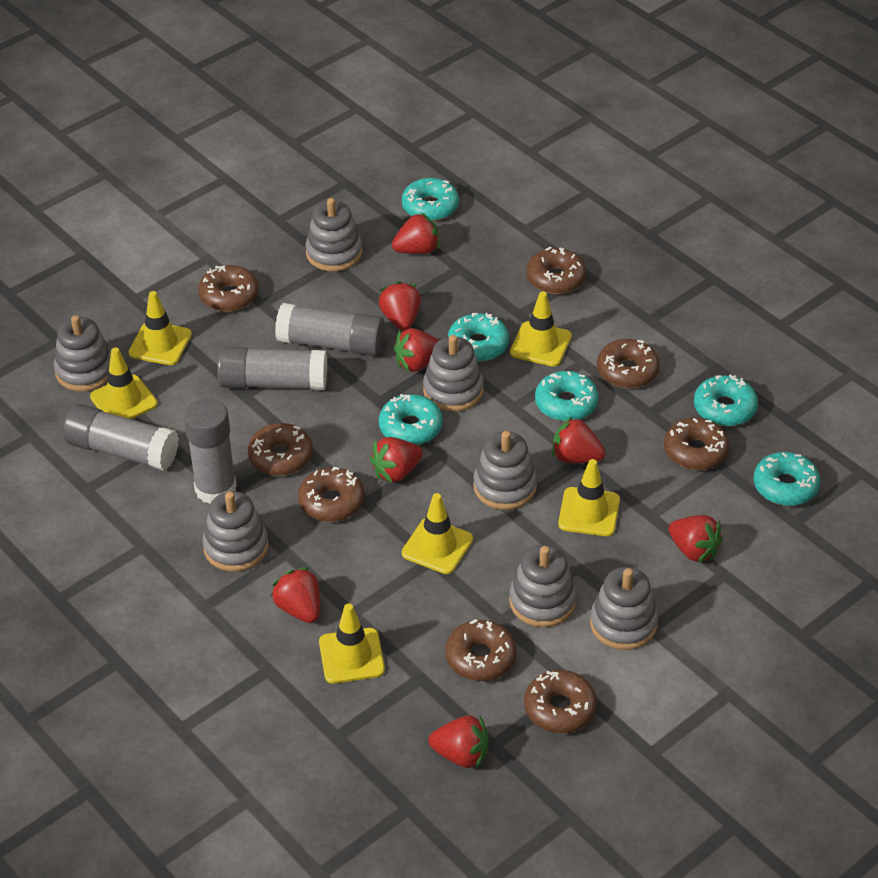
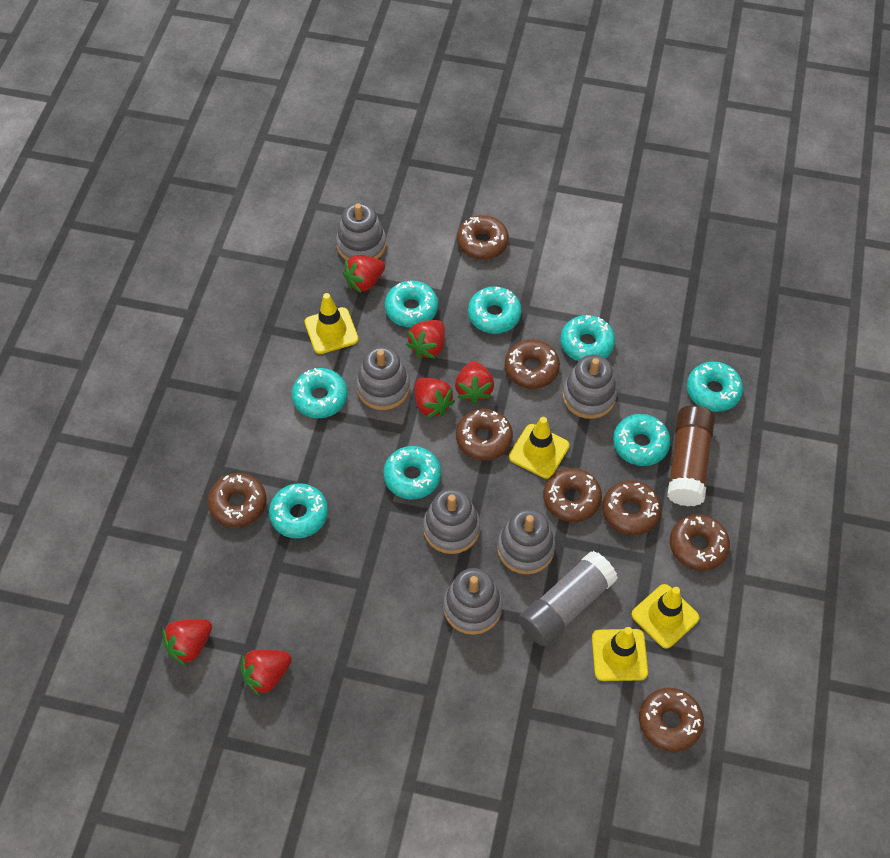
brown glue stick: 0 -> 1
grey glue stick: 4 -> 1
grey stacking toy: 7 -> 6
red strawberry: 8 -> 6
turquoise donut: 6 -> 8
yellow traffic cone: 6 -> 4

